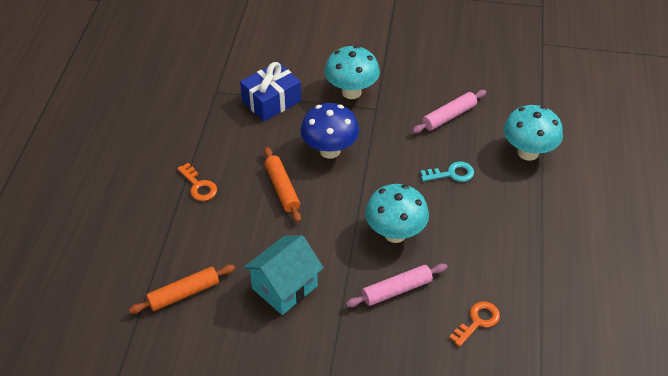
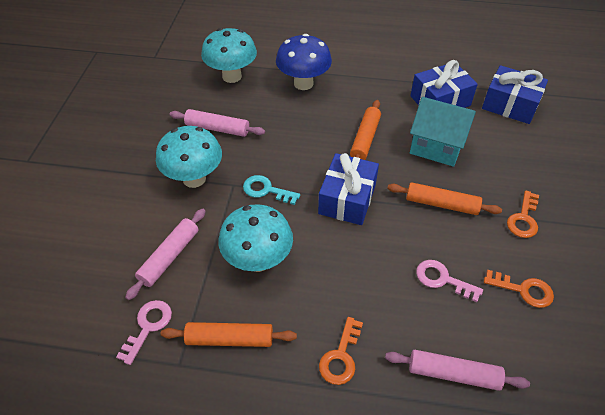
blue gift: 1 -> 3
orange key: 2 -> 3
orange rolling pin: 2 -> 3
pink key: 0 -> 2
pink rolling pin: 2 -> 3

